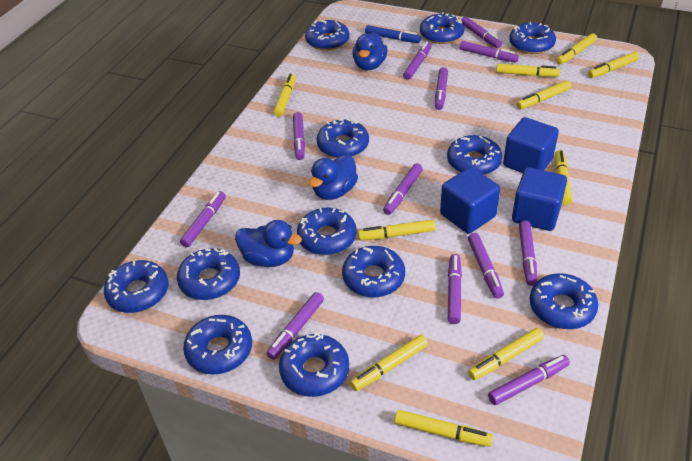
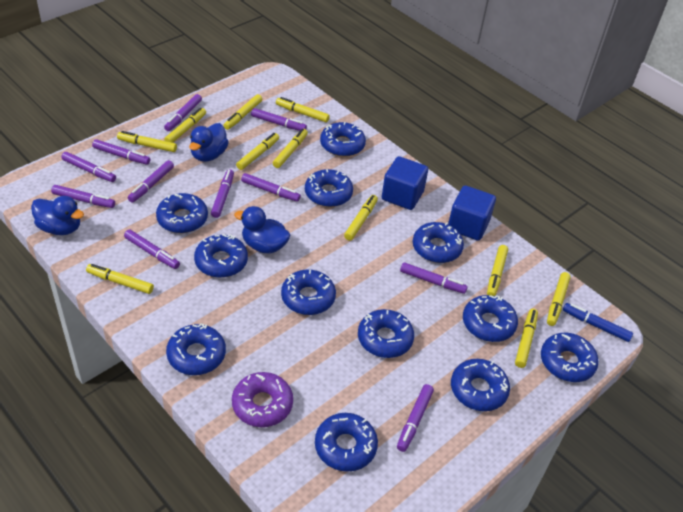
blue cube: 3 -> 2
purple donut: 0 -> 1
purple marker: 12 -> 11
yellow marker: 10 -> 11

